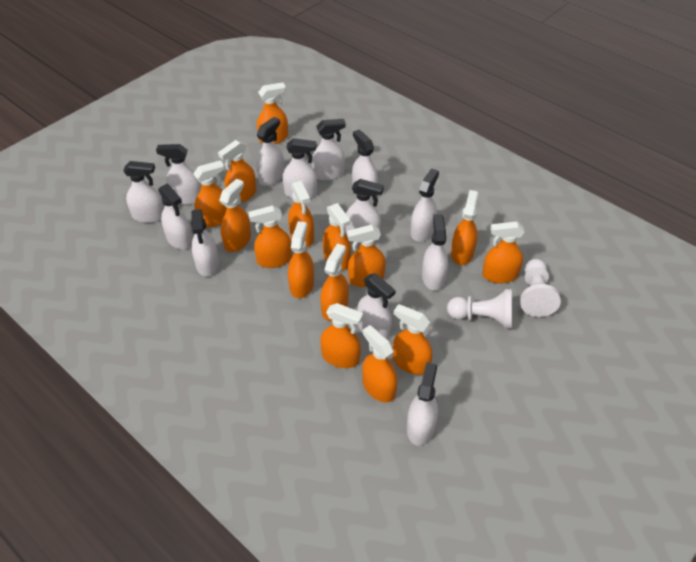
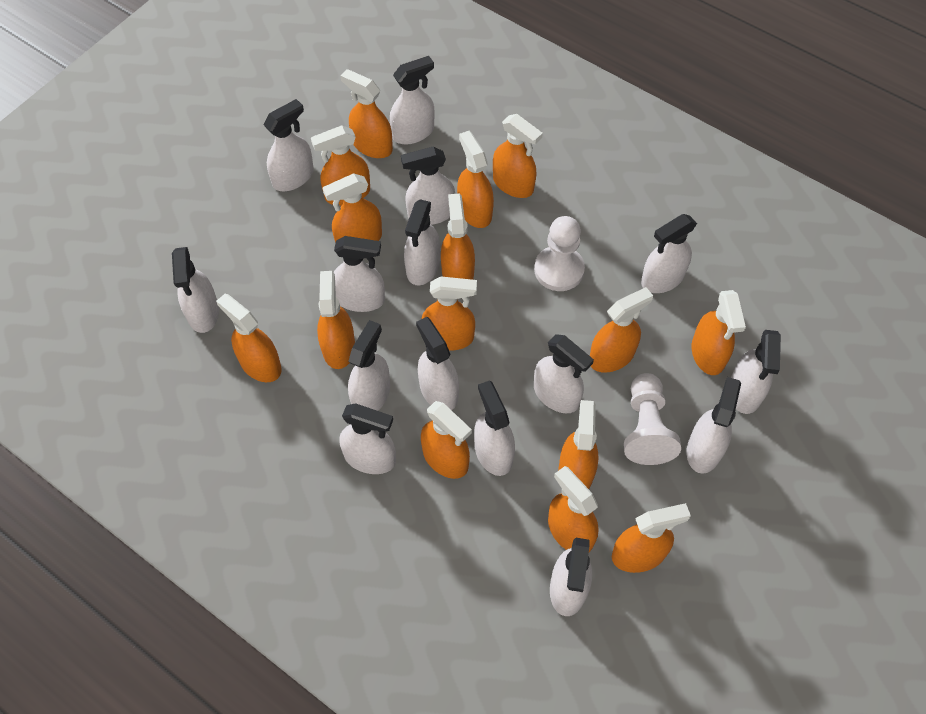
white spray bottle: 13 -> 15

